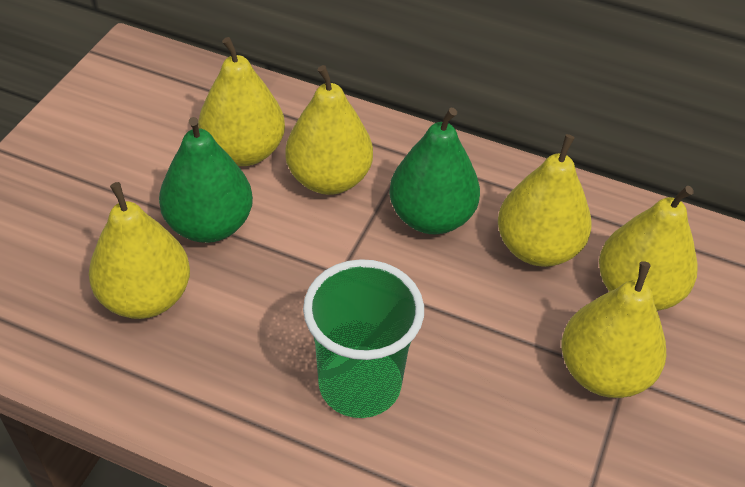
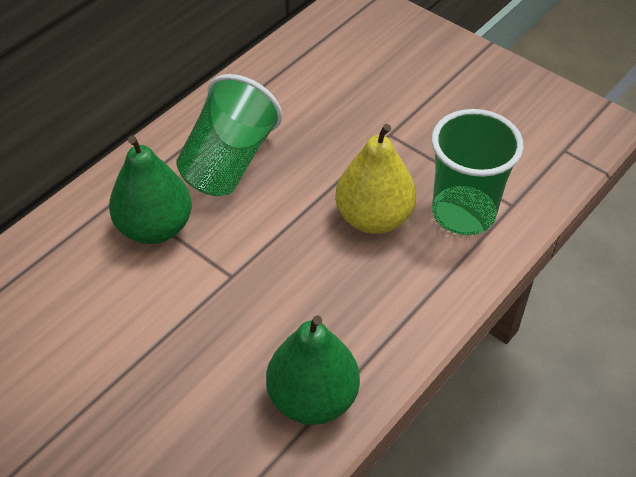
green cup: 1 -> 2
yellow pear: 6 -> 1

